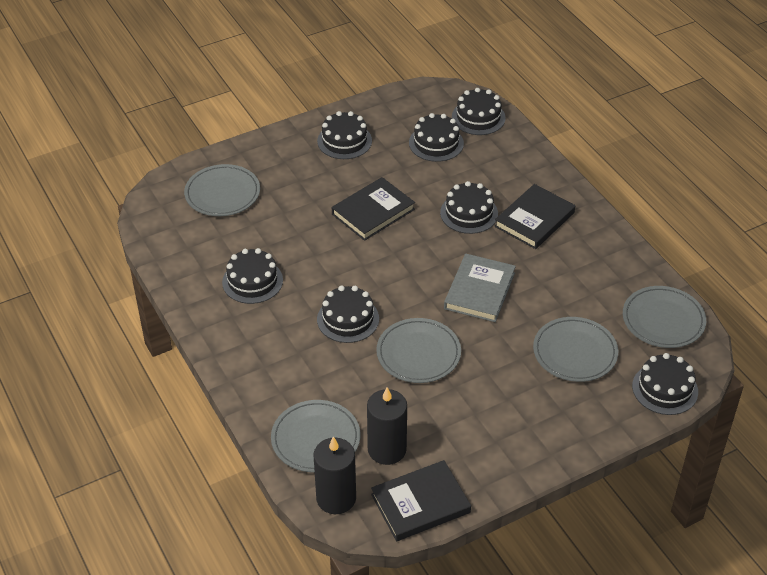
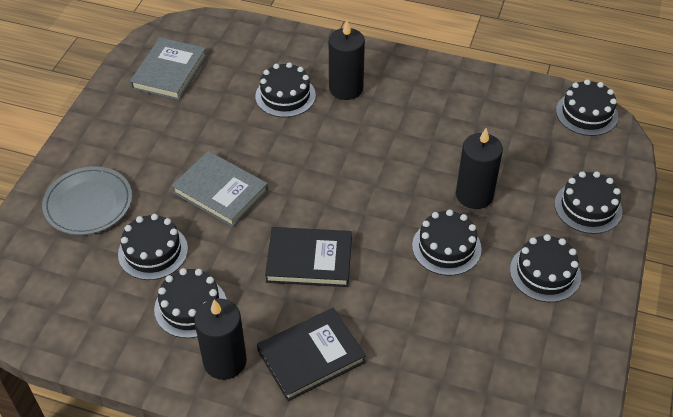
black book: 3 -> 2
black candle: 2 -> 3
grey book: 1 -> 2
grey plate: 5 -> 1

